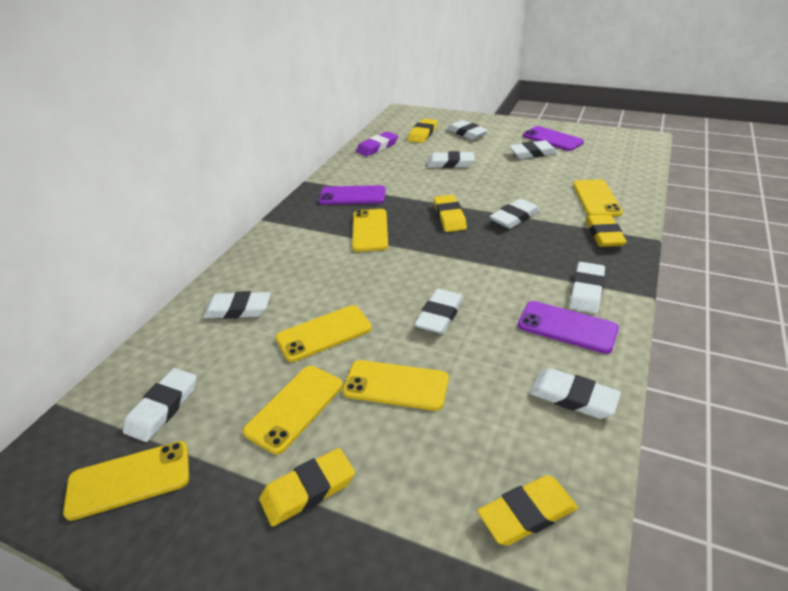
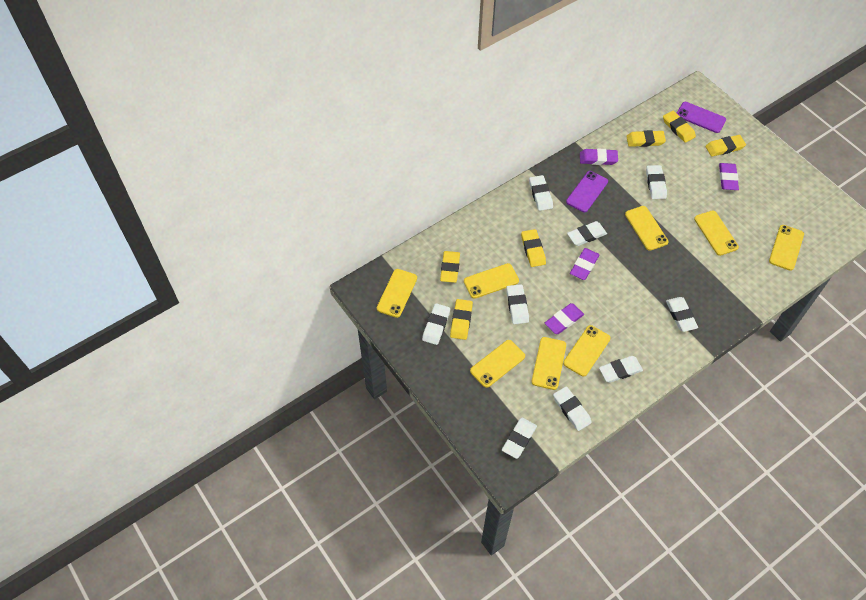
purple eraser: 1 -> 4
purple phone: 3 -> 2
yellow eraser: 5 -> 6
yellow phone: 6 -> 8

